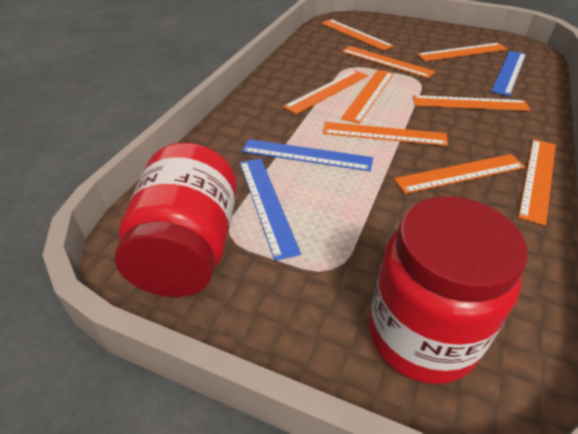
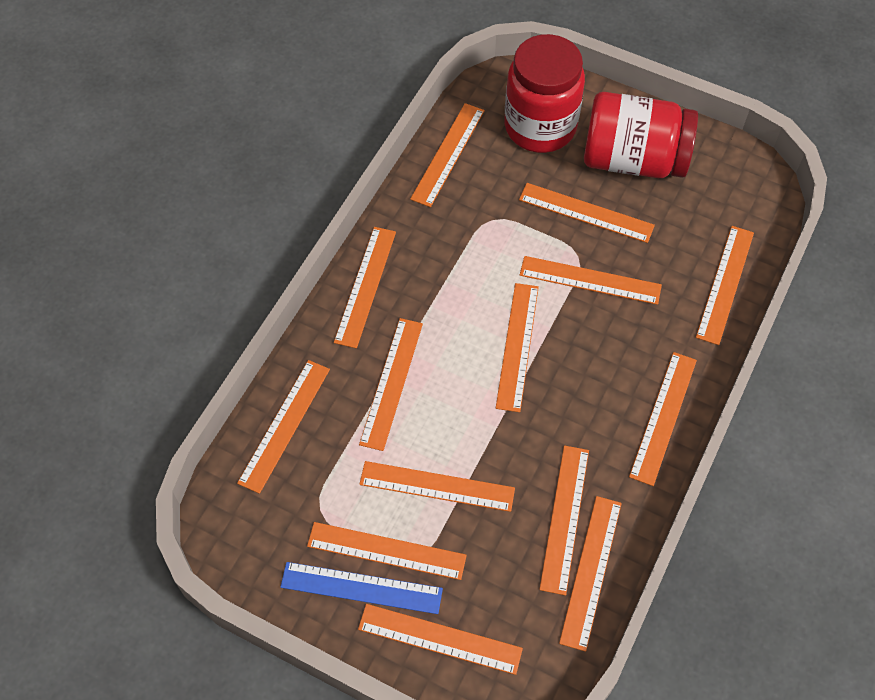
blue ruler: 3 -> 1
orange ruler: 9 -> 14

